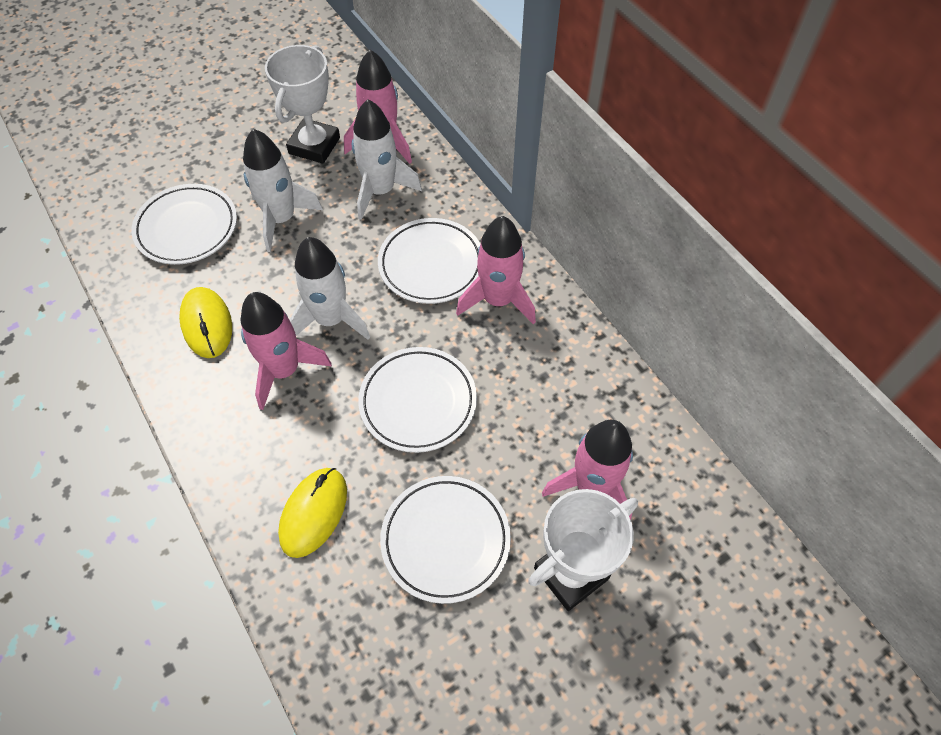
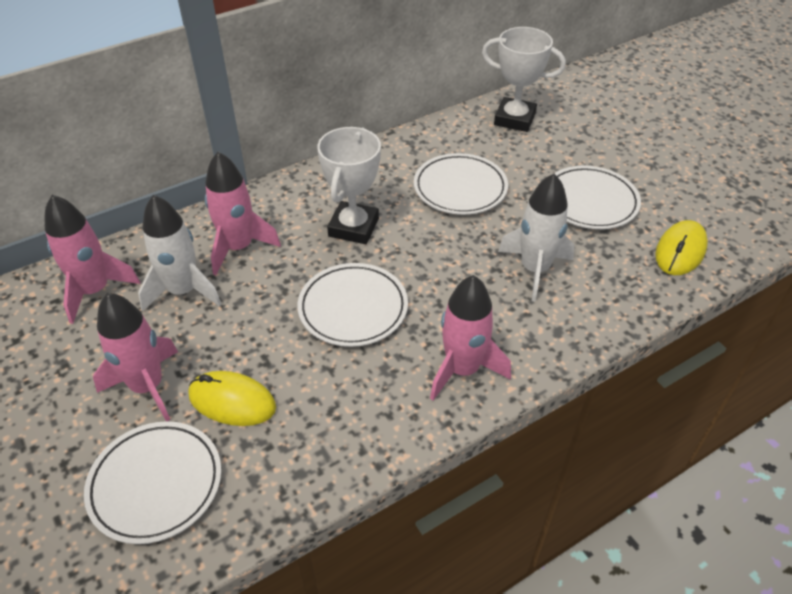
white rocket: 3 -> 2

